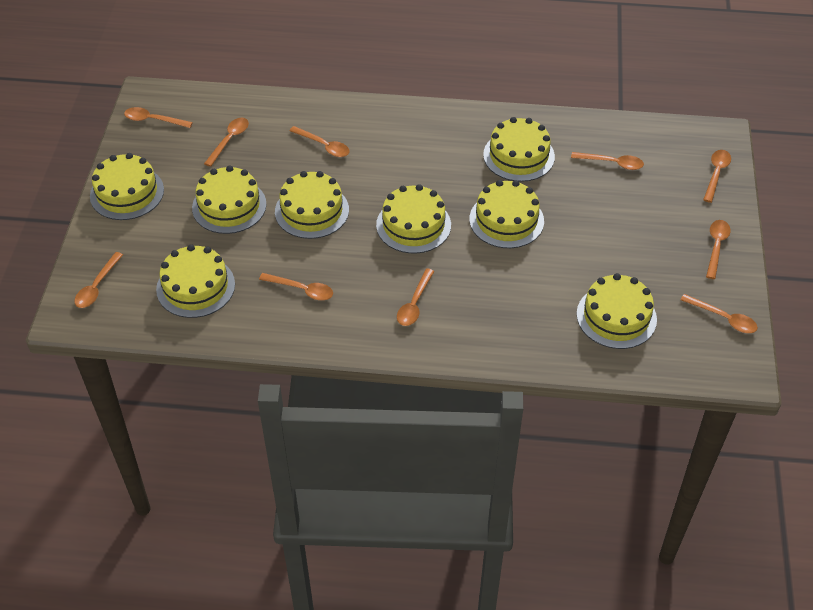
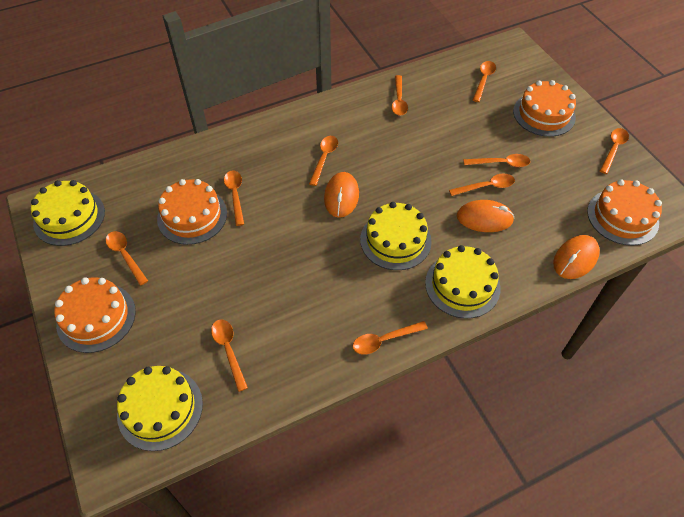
orange cake: 0 -> 4
orange mouse: 0 -> 3
yellow cake: 8 -> 4

